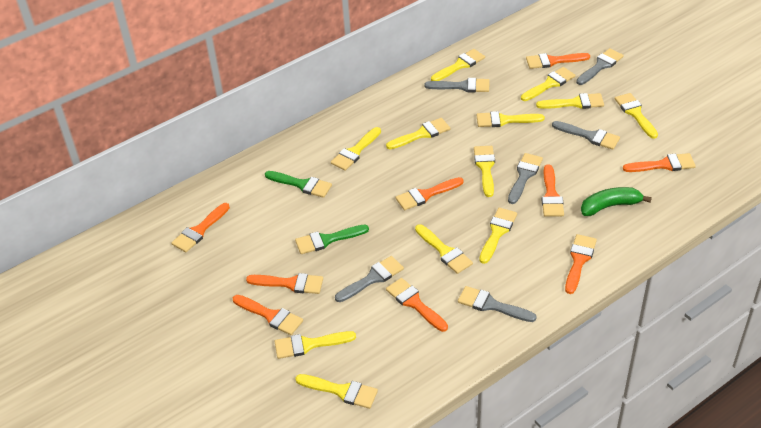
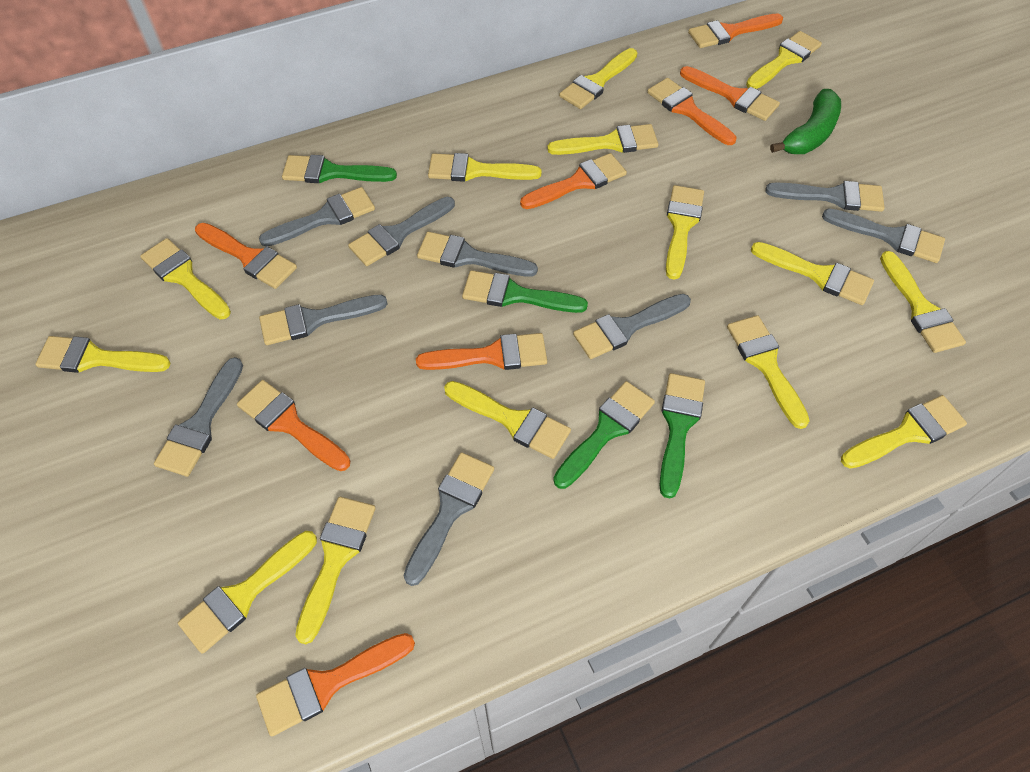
green brush: 2 -> 4
grey brush: 6 -> 9
orange brush: 9 -> 8
yellow brush: 12 -> 14

